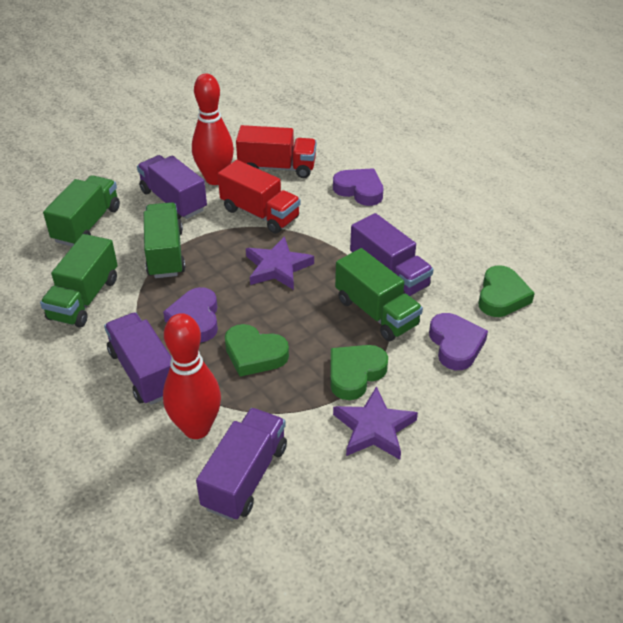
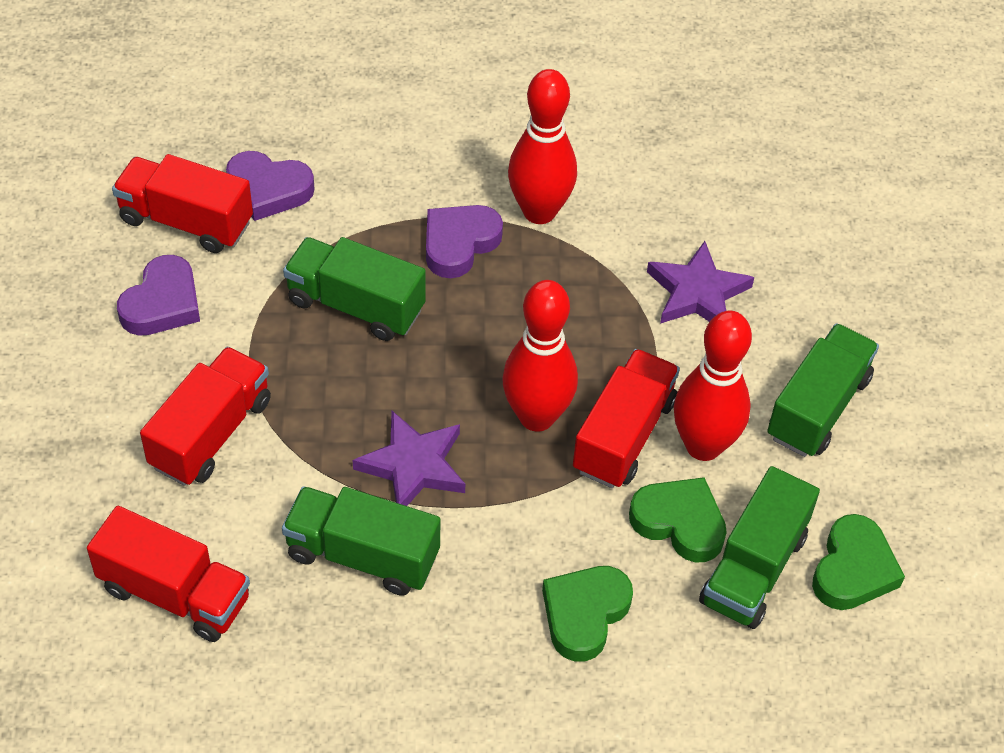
purple truck: 4 -> 0
red bowling pin: 2 -> 3
red truck: 2 -> 4

